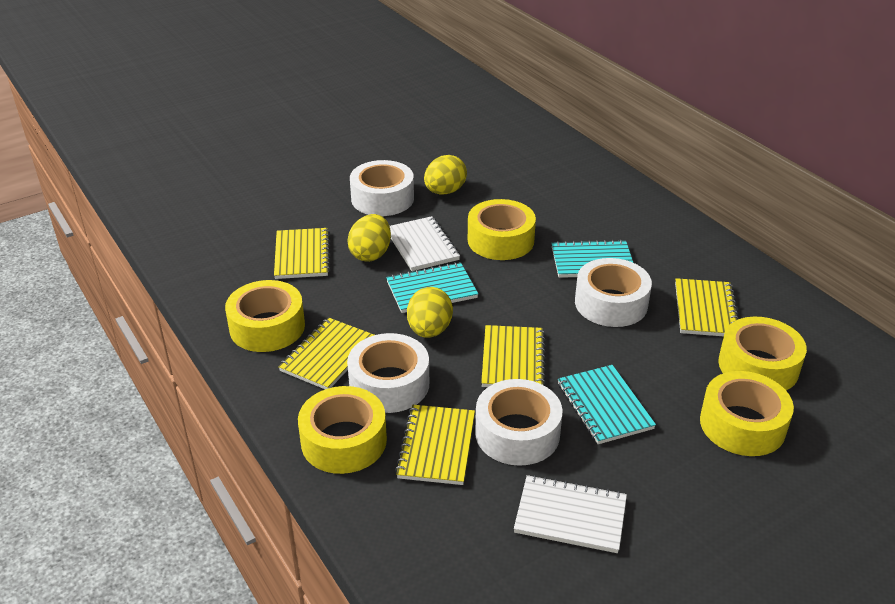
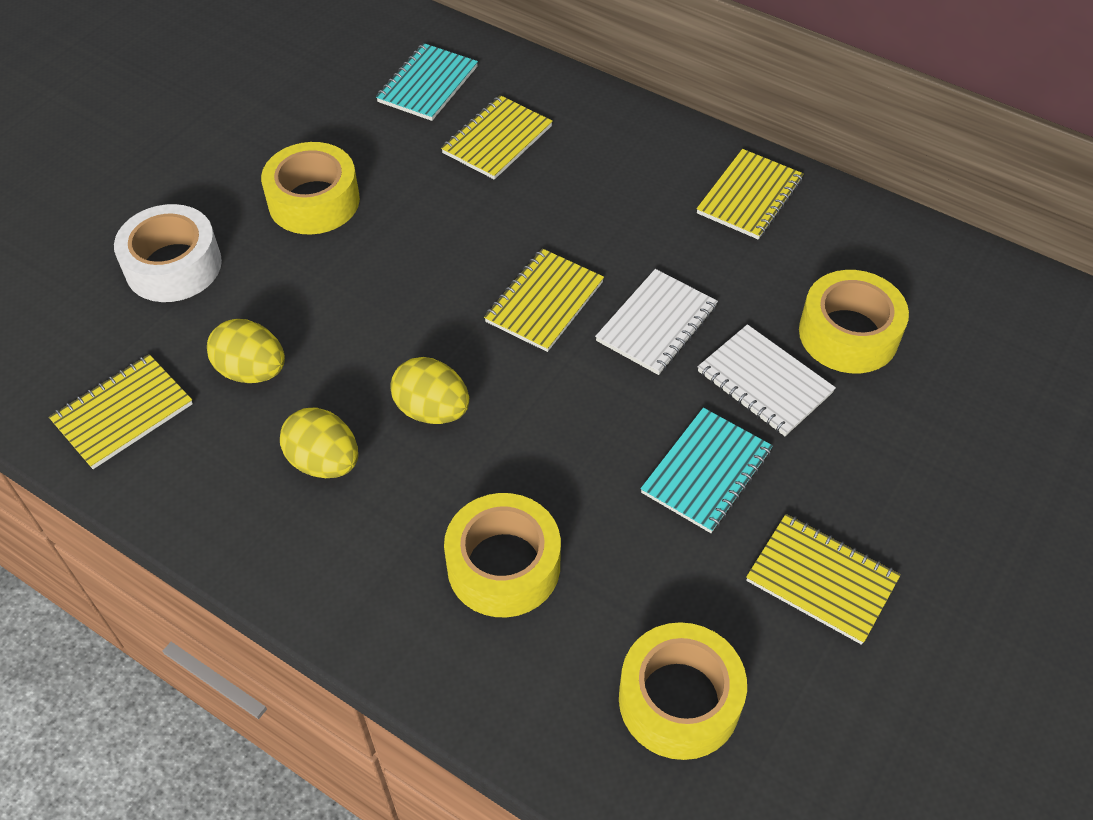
turquoise notebook: 3 -> 2
white tape: 4 -> 1
yellow tape: 5 -> 4

